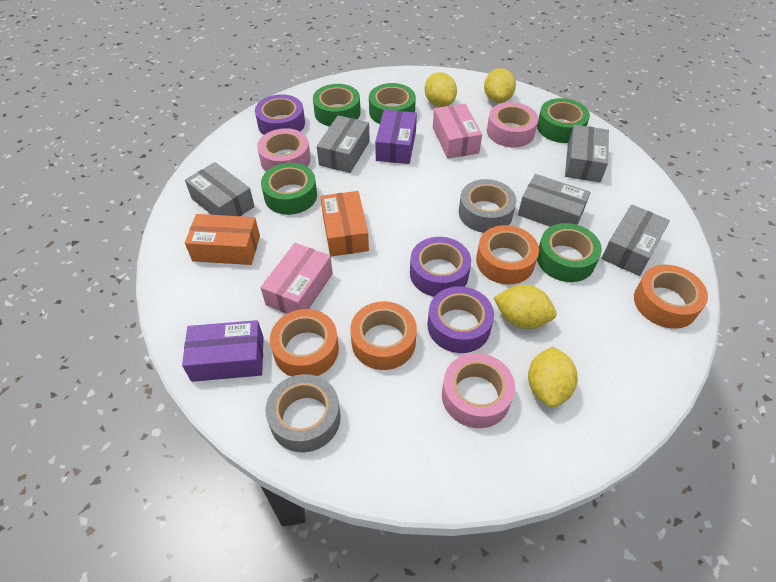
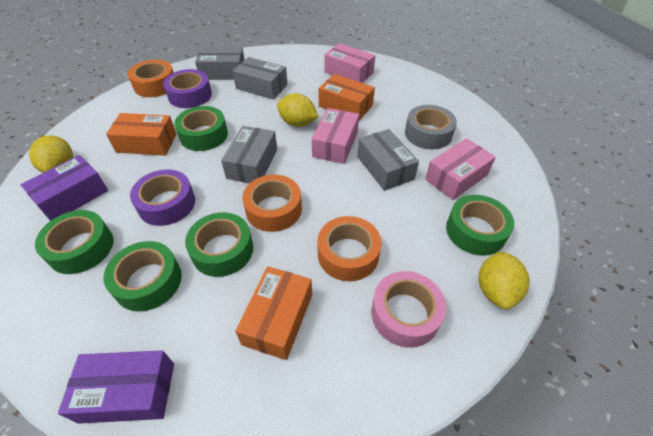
grey box: 5 -> 4
grey tape: 2 -> 1
orange box: 2 -> 3
orange tape: 4 -> 3
pink box: 2 -> 3
pink tape: 3 -> 1
purple tape: 3 -> 2
yellow lemon: 4 -> 3

